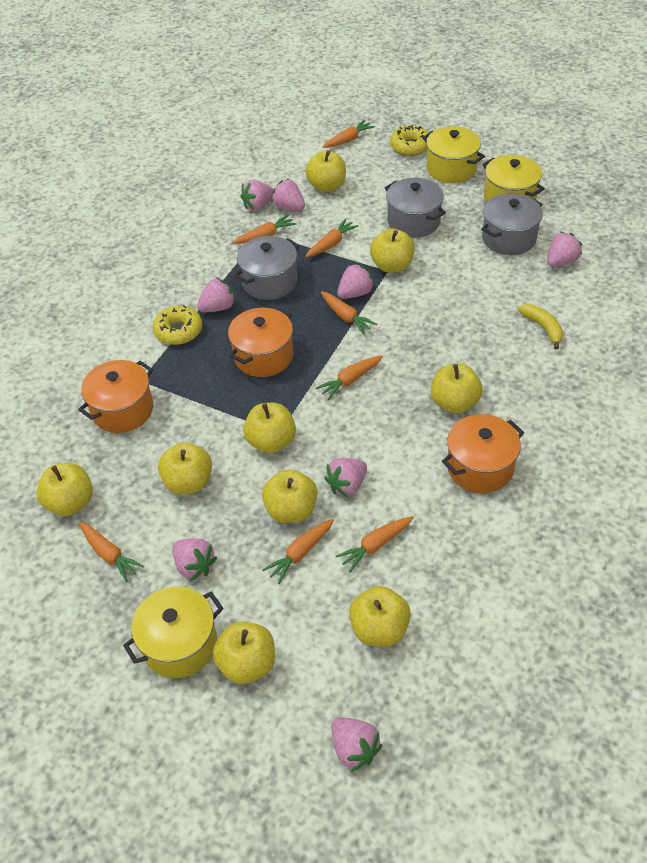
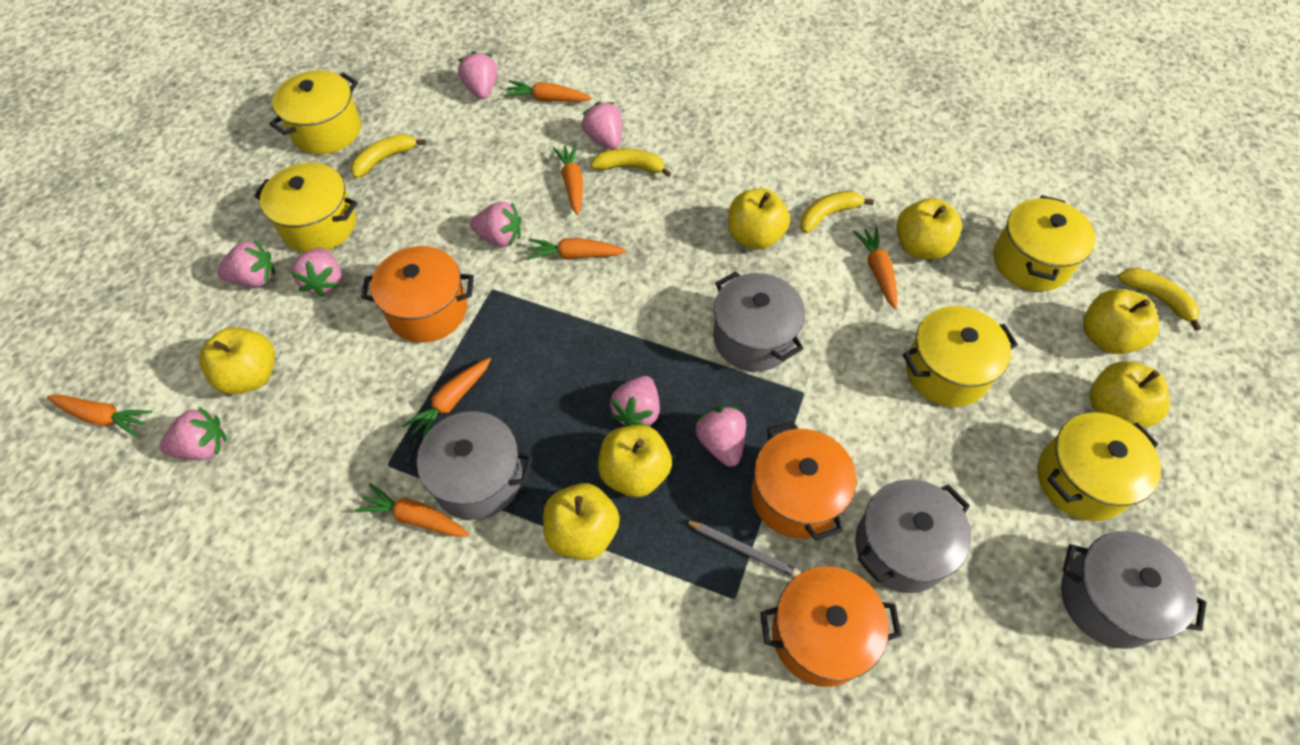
grey pencil: 0 -> 1
grey pot: 3 -> 4
orange carrot: 8 -> 7
yellow apple: 9 -> 7
yellow banana: 1 -> 4
yellow donut: 2 -> 0
yellow pot: 3 -> 5

